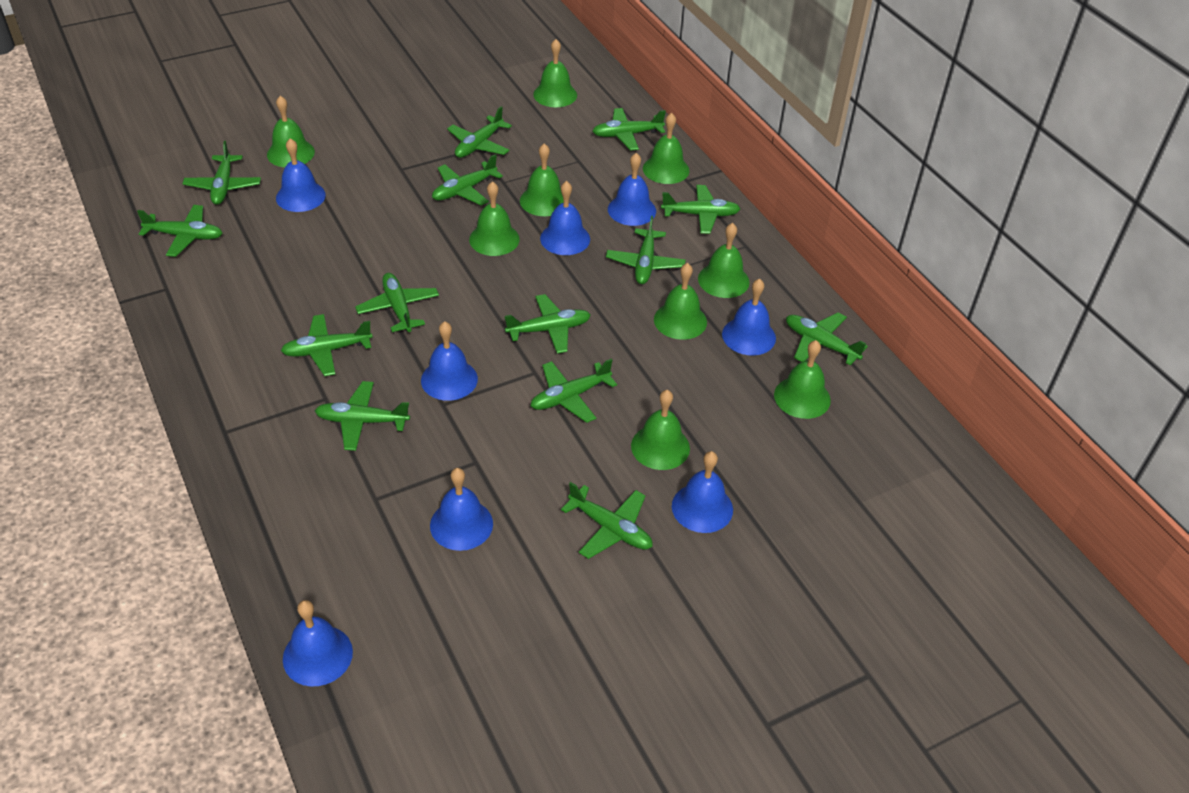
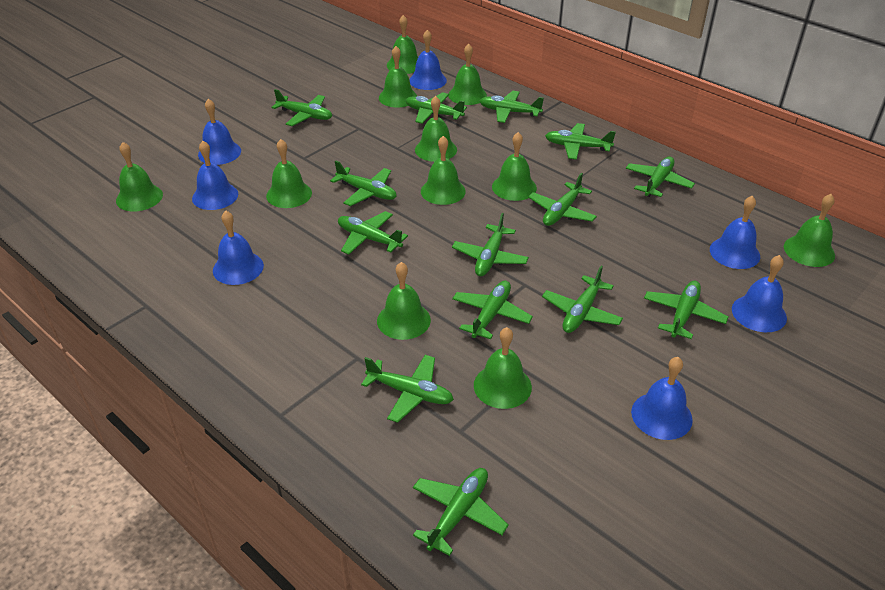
blue bell: 8 -> 7
green bell: 9 -> 11

